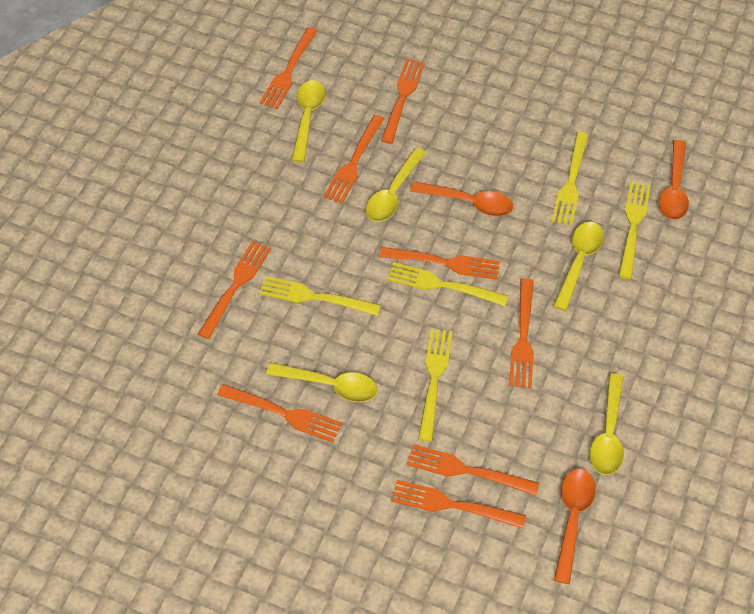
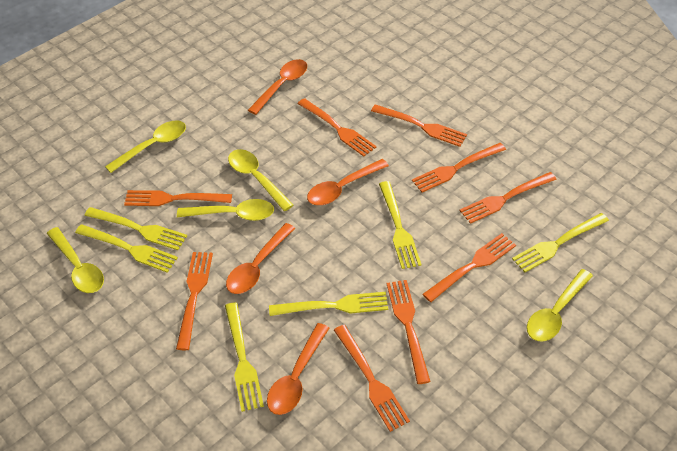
orange spoon: 3 -> 4
yellow fork: 5 -> 6

